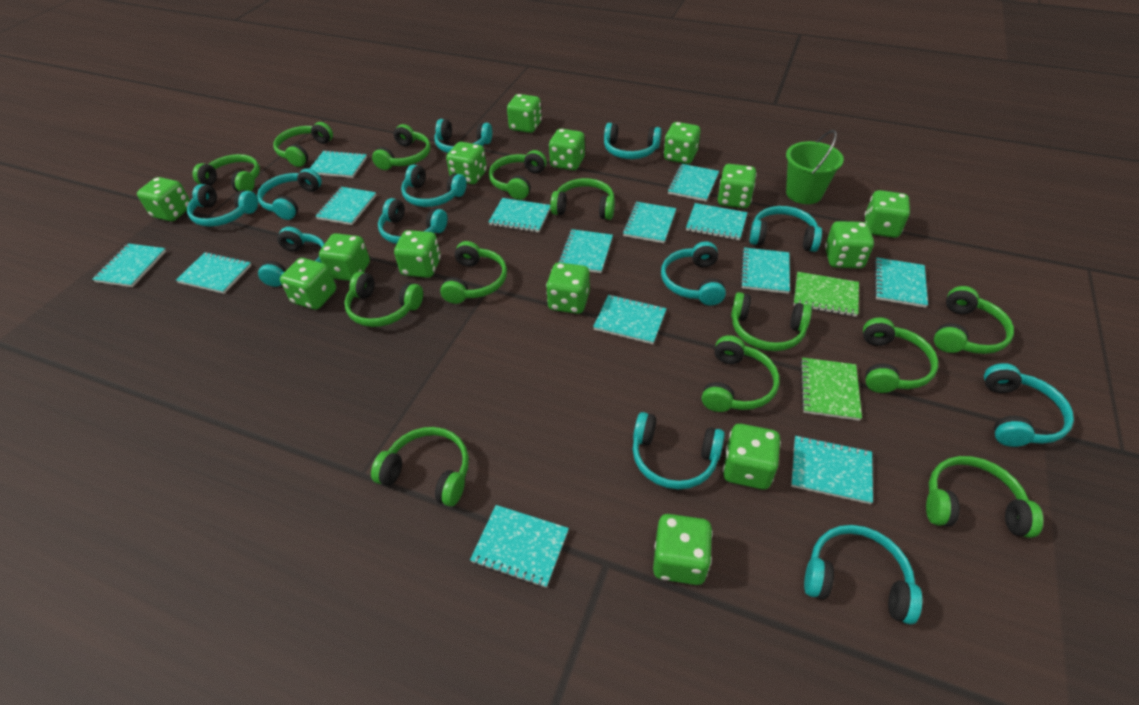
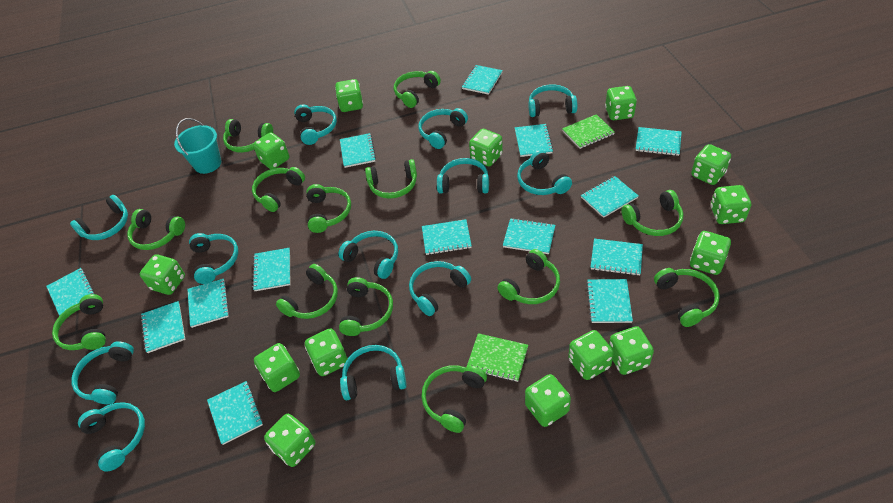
green bucket: 1 -> 0
turquoise bucket: 0 -> 1

